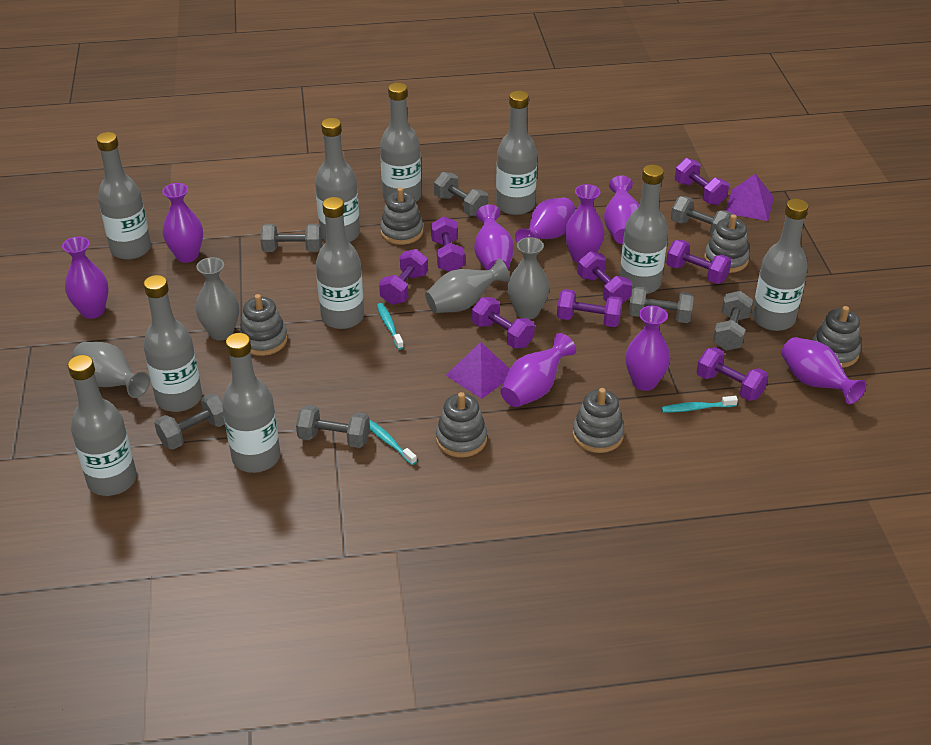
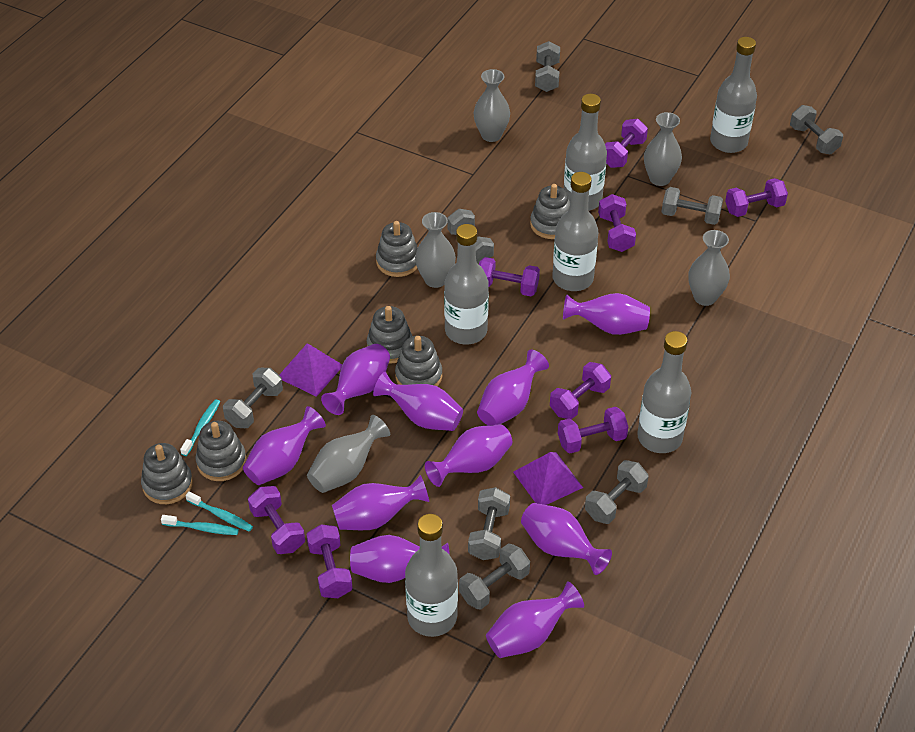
grey bottle: 10 -> 6
grey dumbbell: 7 -> 8
grey vase: 4 -> 5
purple vase: 9 -> 10

